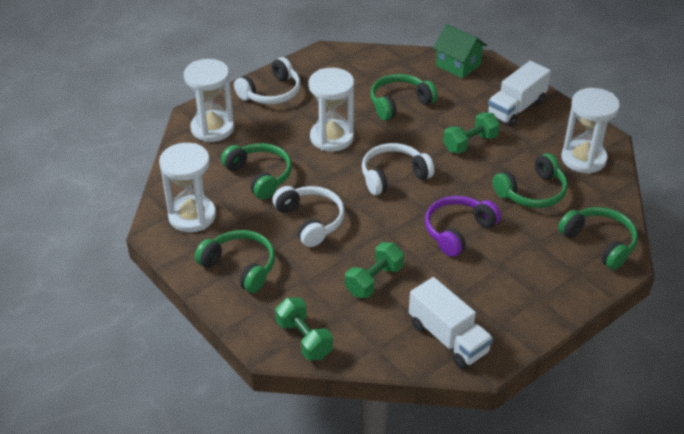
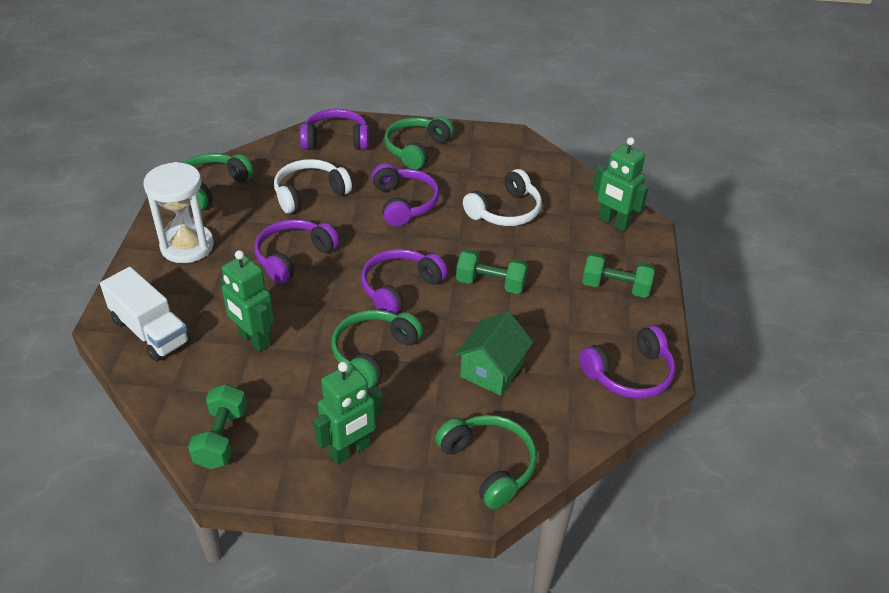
green headphones: 5 -> 4
green robot: 0 -> 3
purple headphones: 1 -> 5
white headphones: 3 -> 2
white hourglass: 4 -> 1
white truck: 2 -> 1

